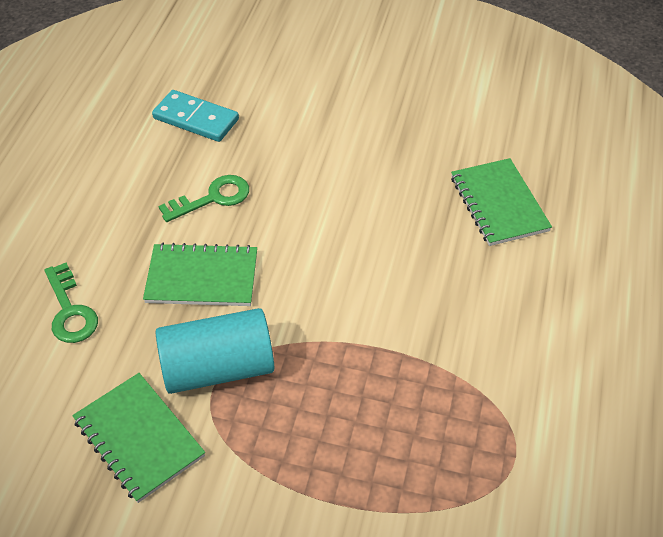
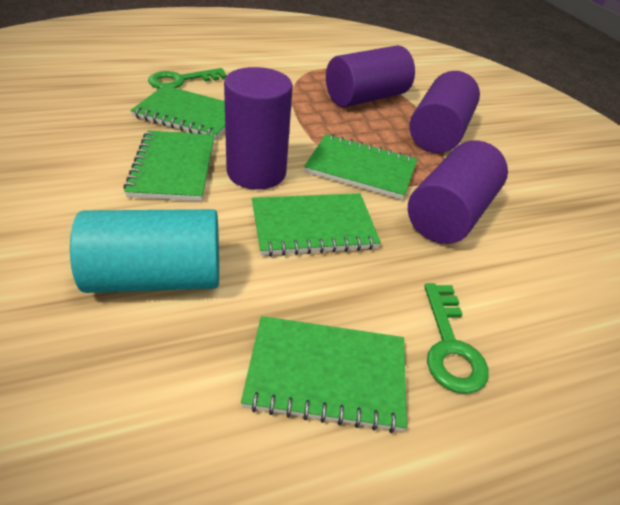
green notebook: 3 -> 5
purple cylinder: 0 -> 4
turquoise domino: 1 -> 0

